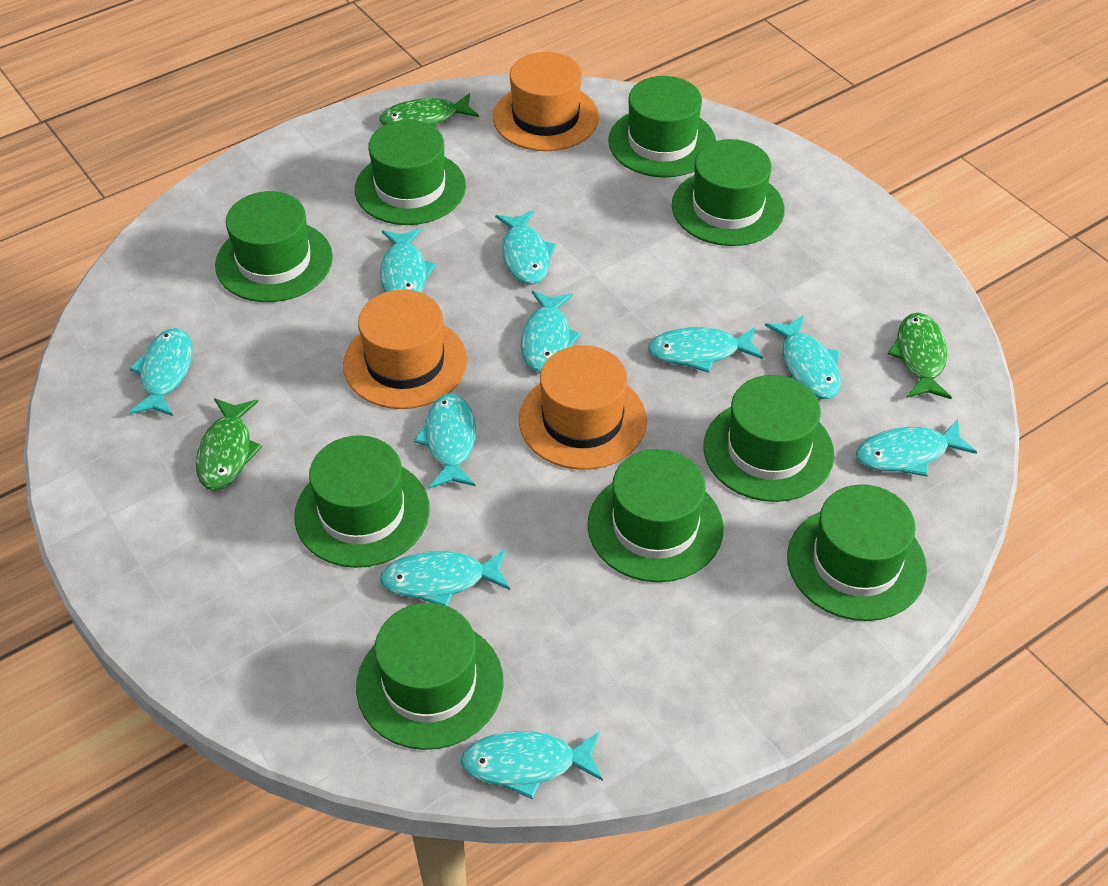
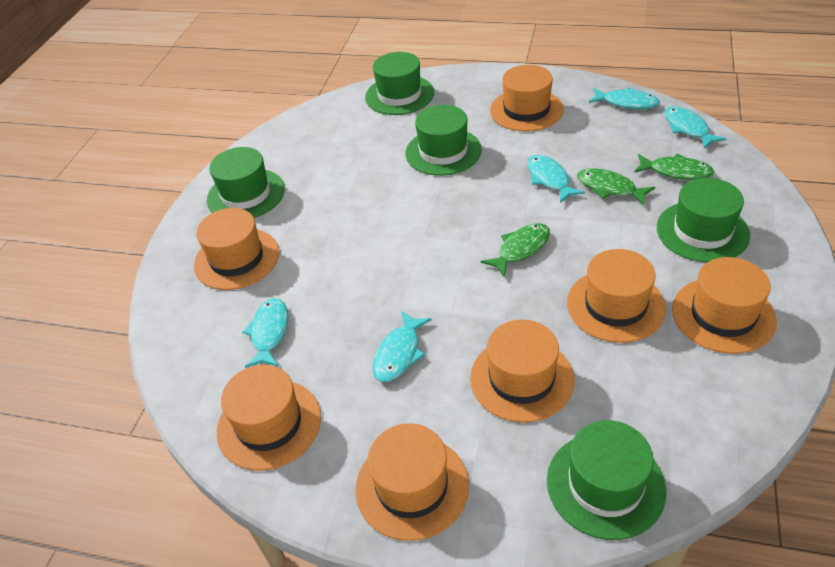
green hat: 9 -> 5
orange hat: 3 -> 7
turquoise fish: 10 -> 5

